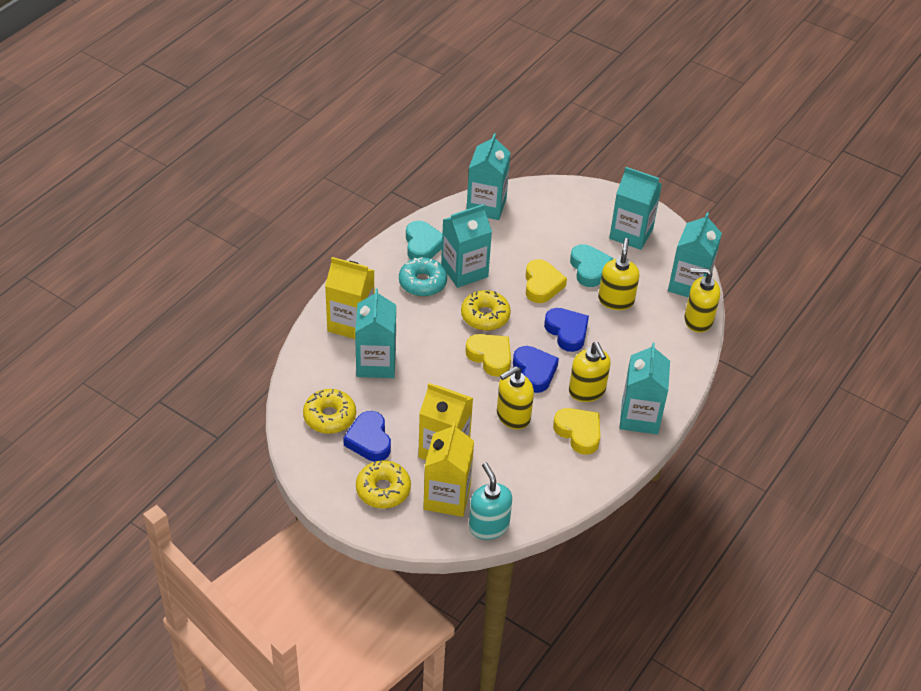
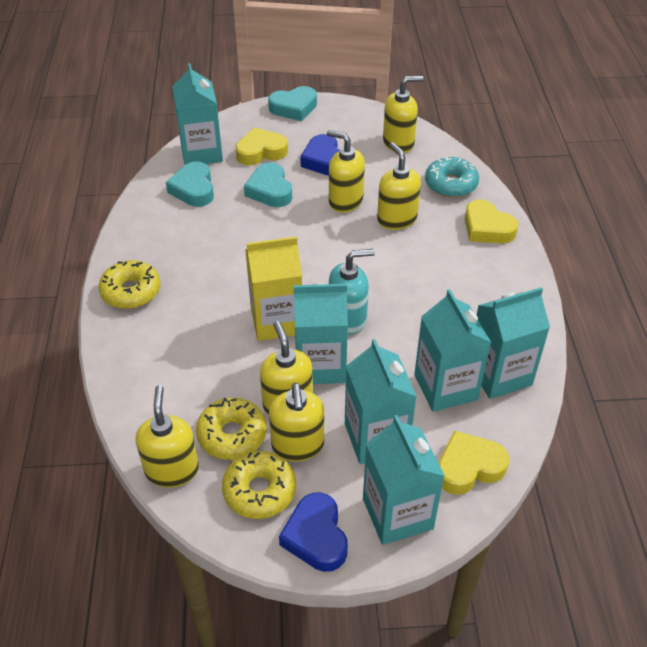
blue heart: 3 -> 2
turquoise heart: 2 -> 3
yellow carton: 3 -> 1
yellow soap dispenser: 4 -> 6

